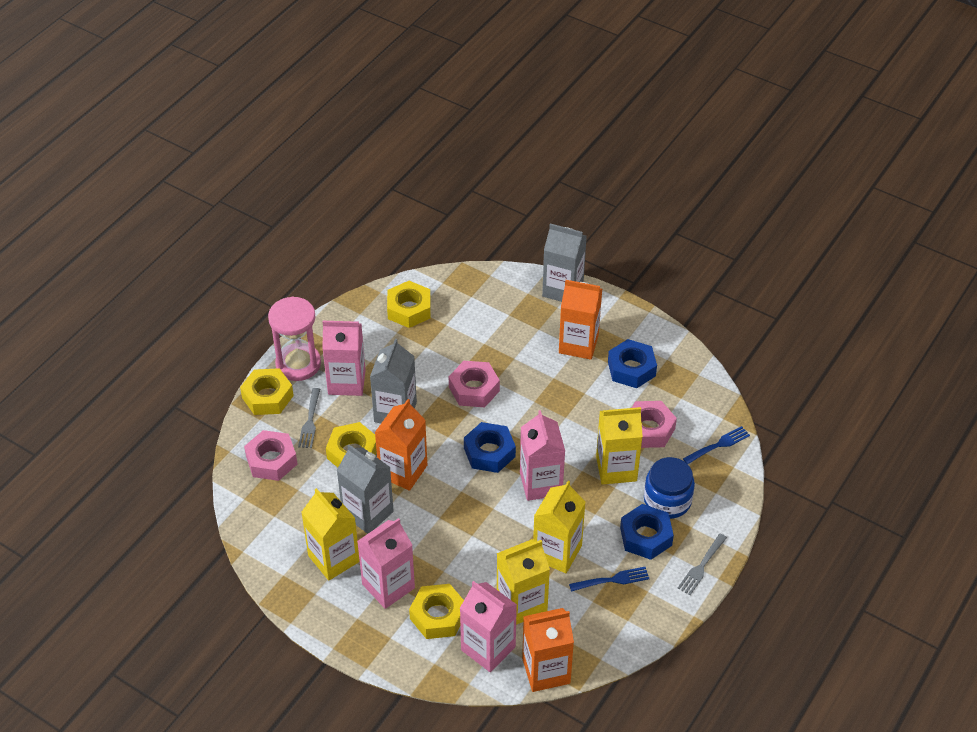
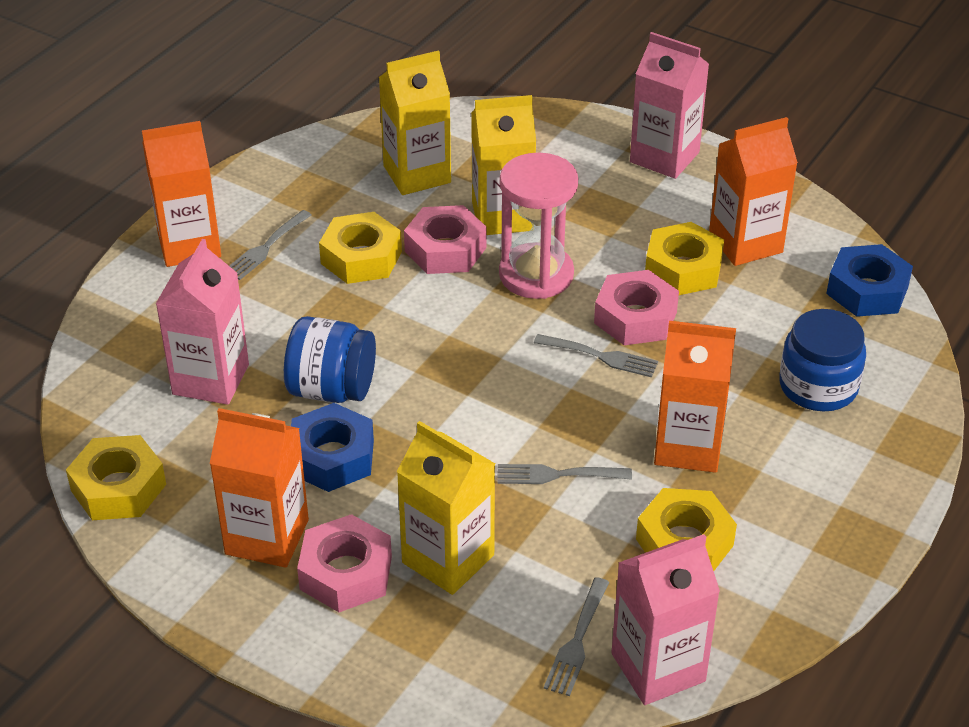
blue fork: 2 -> 0
blue jar: 1 -> 2
blue nut: 3 -> 2
grey carton: 3 -> 0
grey fork: 2 -> 4
orange carton: 3 -> 4
pink carton: 4 -> 3
yellow carton: 4 -> 3

